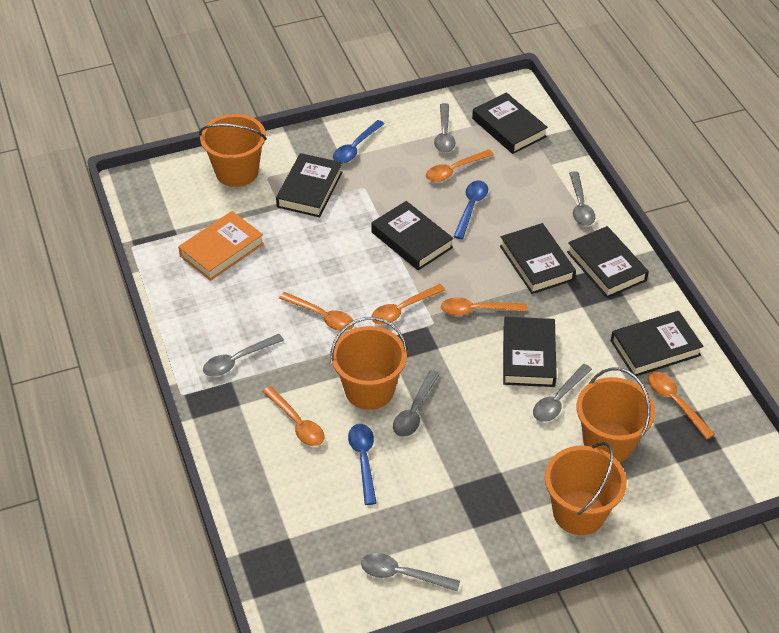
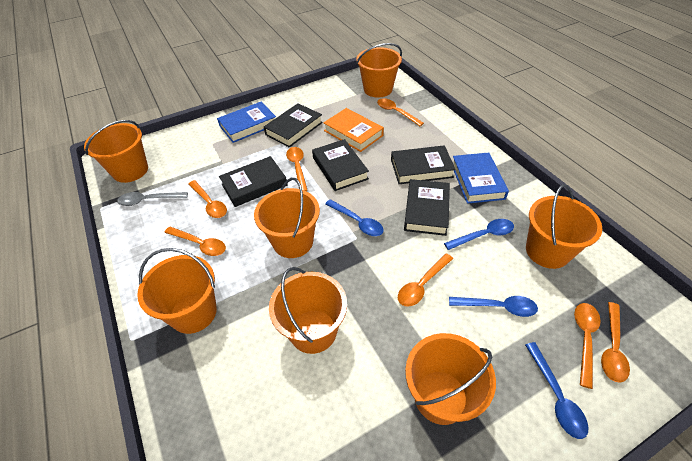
black book: 7 -> 5
blue book: 0 -> 2
blue spoon: 3 -> 4
grey spoon: 6 -> 1
orange bucket: 4 -> 7
orange spoon: 6 -> 7

